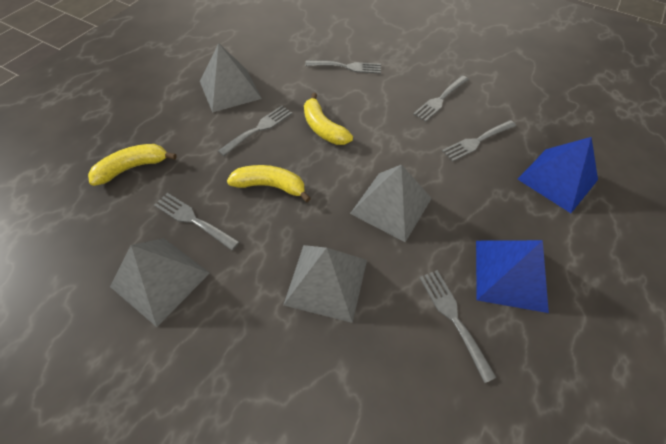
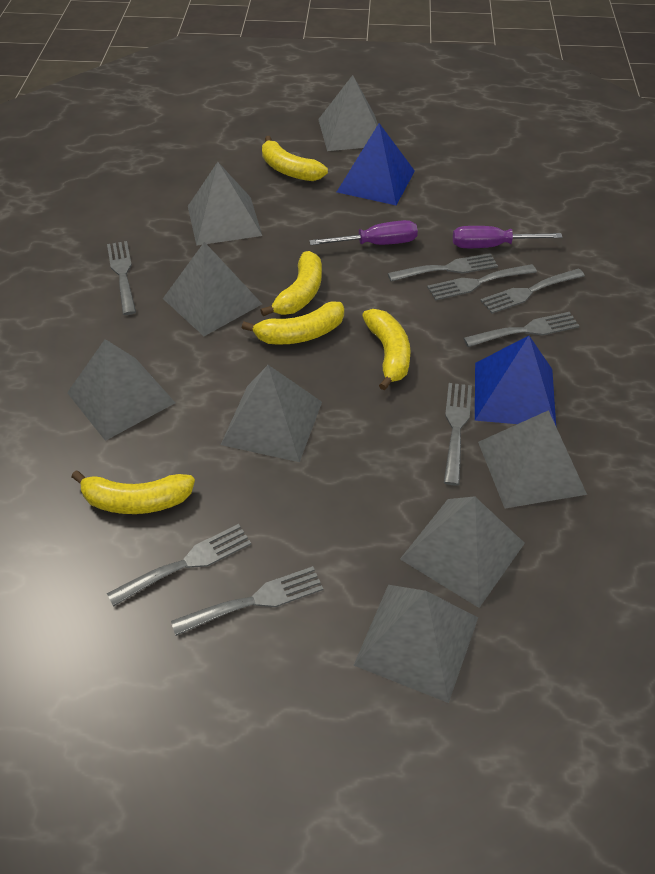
grey fork: 6 -> 8
grey pyramid: 4 -> 8
purple screwdriver: 0 -> 2
yellow banana: 3 -> 5

